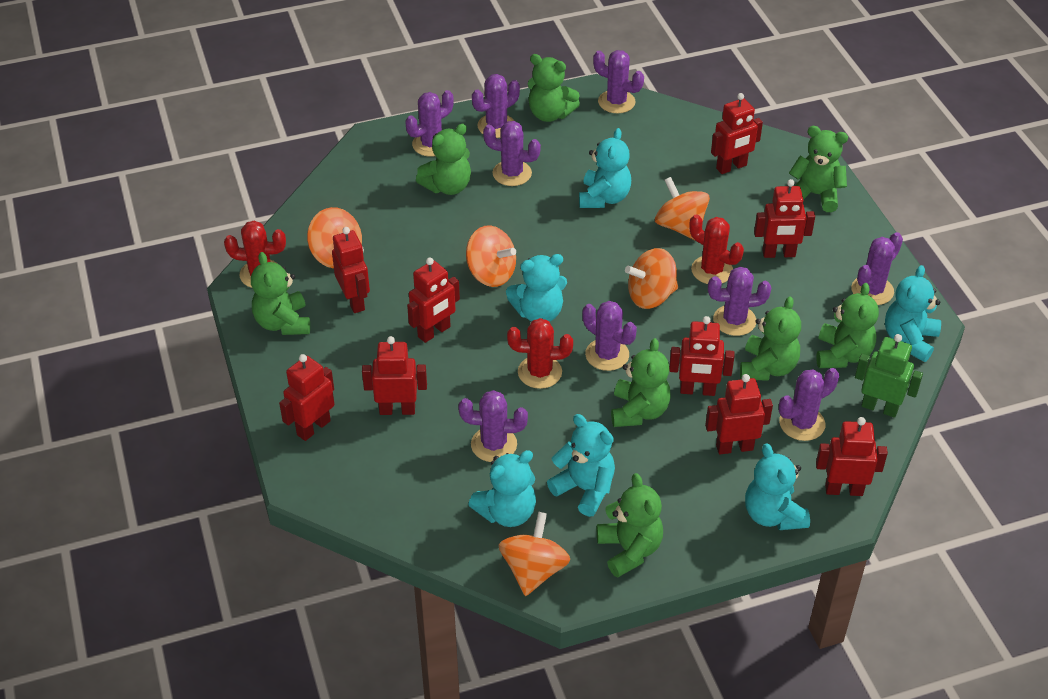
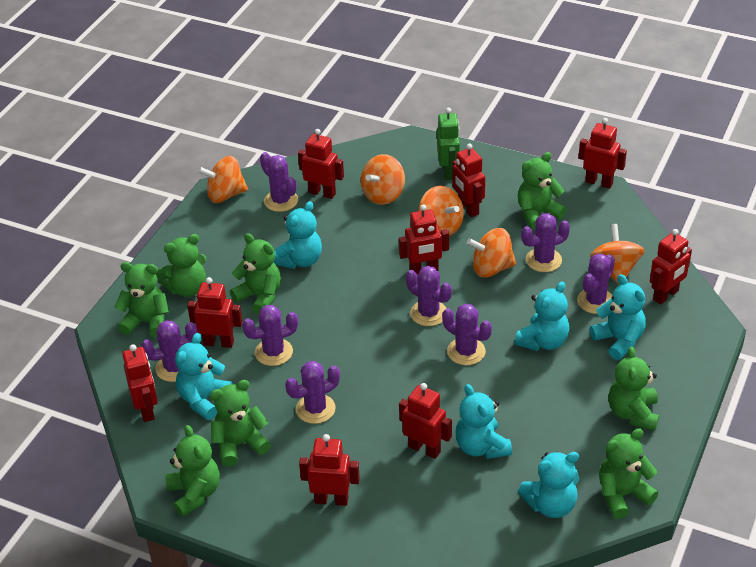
purple cactus: 9 -> 8
red cactus: 3 -> 0

